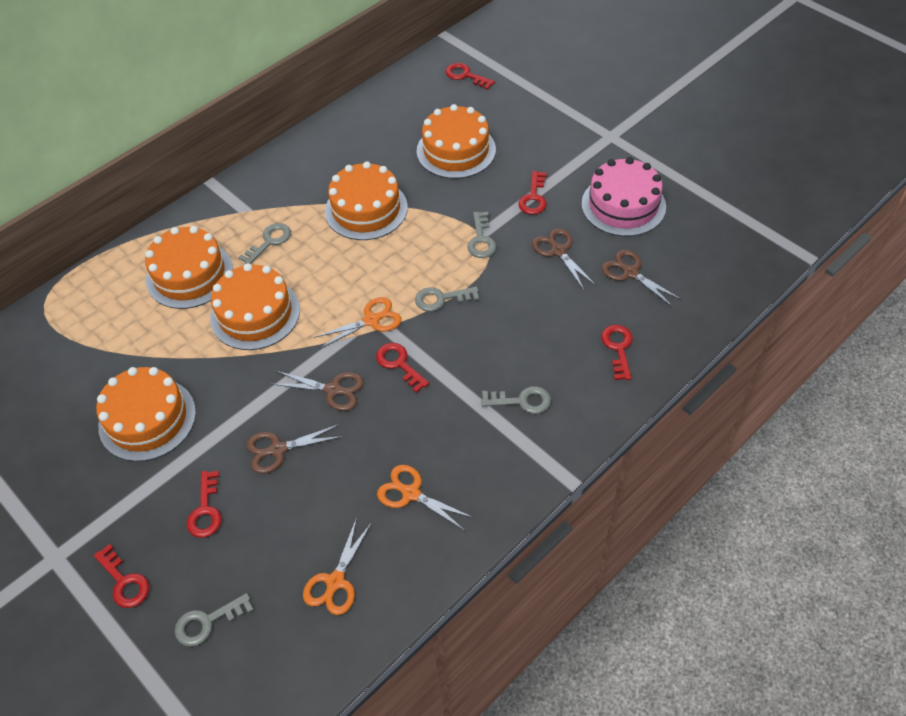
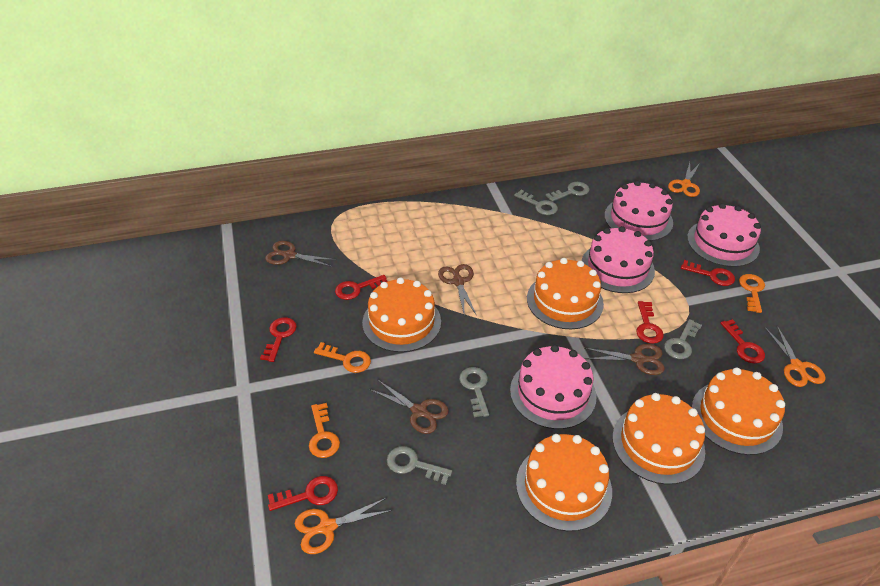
orange key: 0 -> 3
pink cake: 1 -> 4

